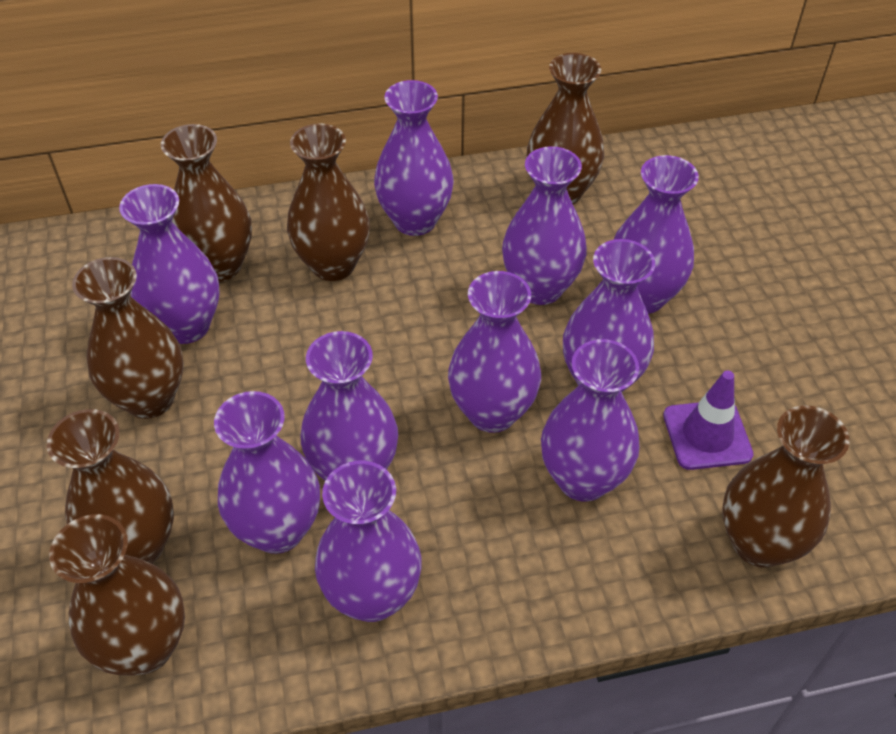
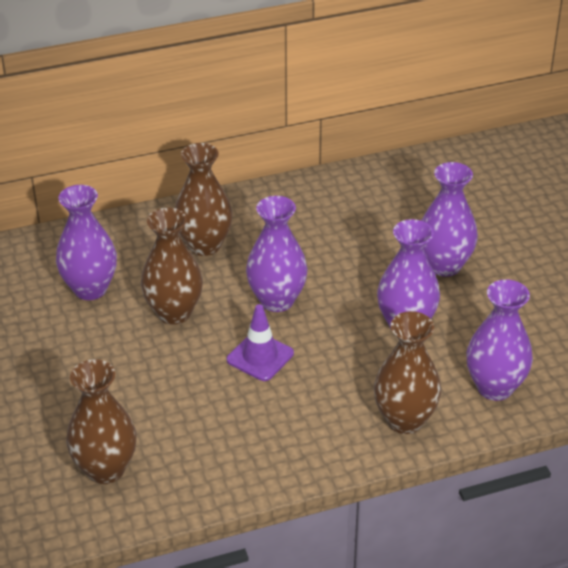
brown vase: 7 -> 4
purple vase: 10 -> 5

